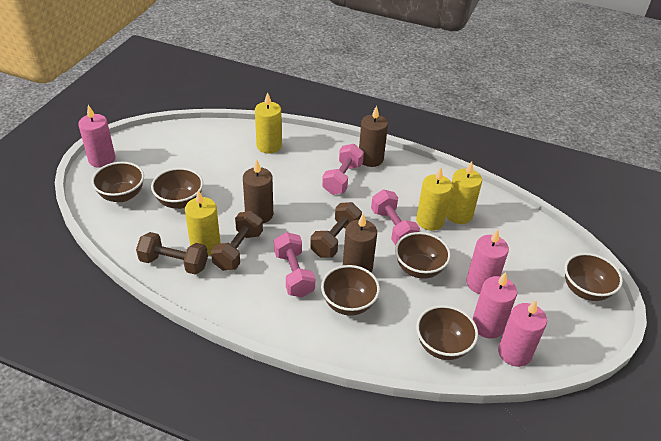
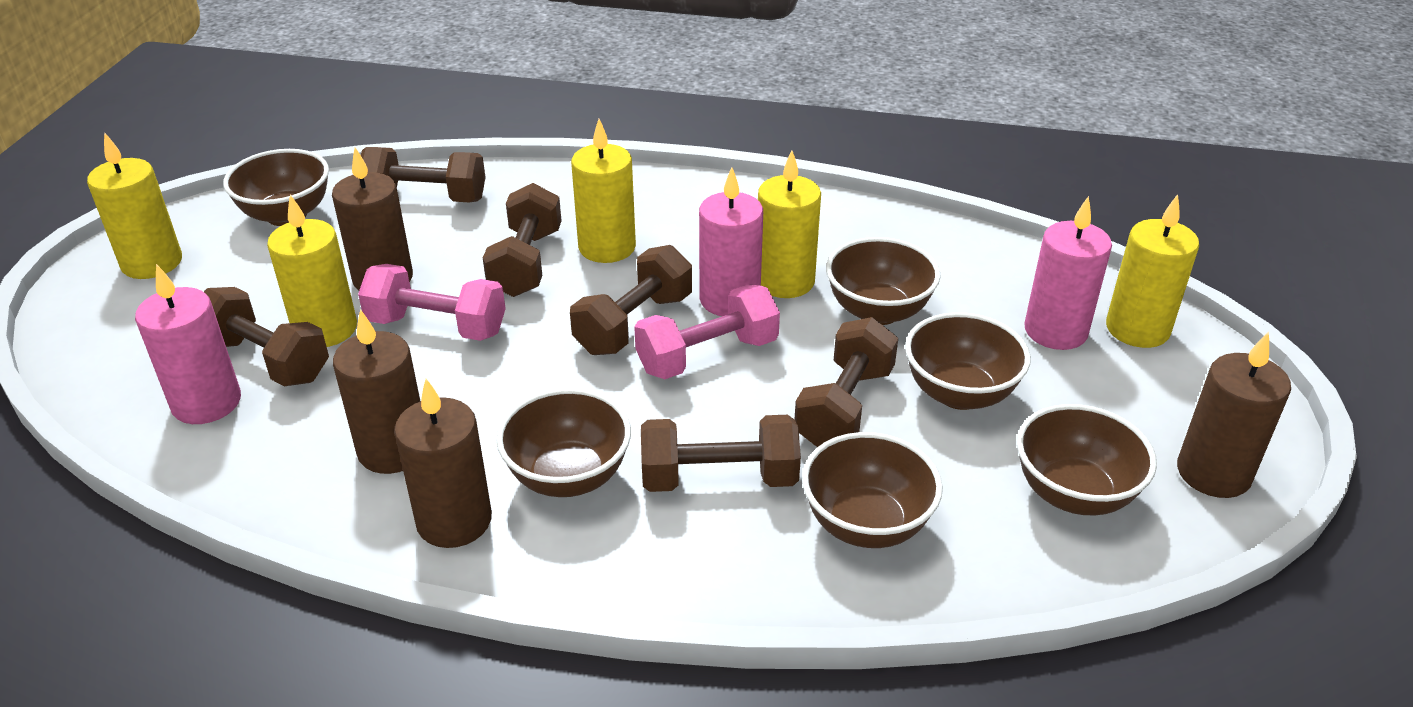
brown candle: 3 -> 4
brown dumbbell: 3 -> 6
pink candle: 4 -> 3
pink dumbbell: 3 -> 2
yellow candle: 4 -> 5

